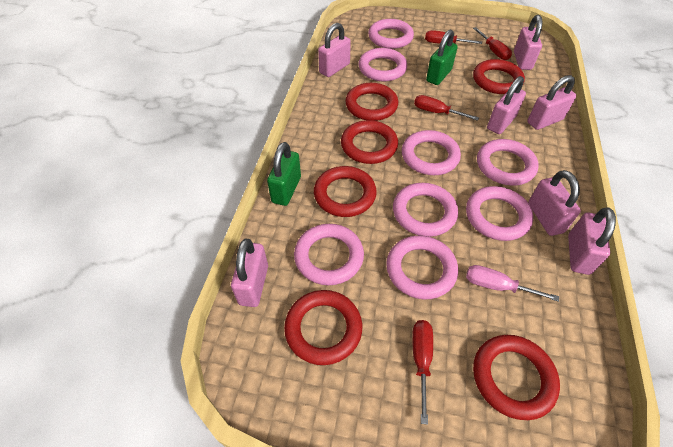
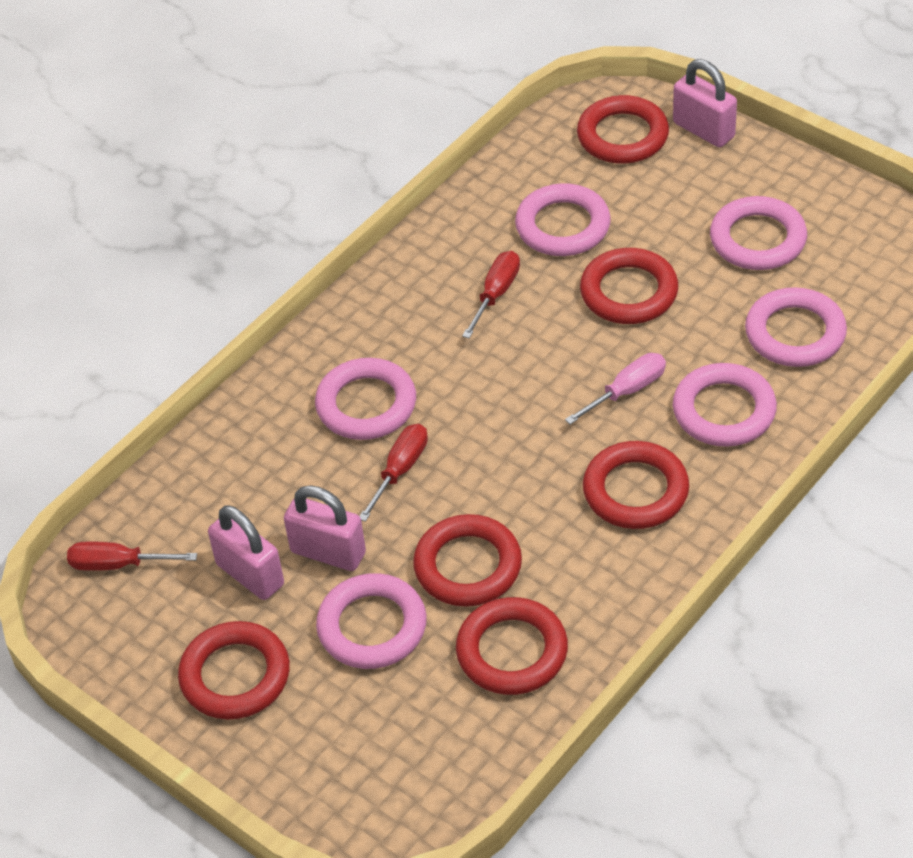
green padlock: 2 -> 0
pink padlock: 7 -> 3
pink ring: 8 -> 6
red screwdriver: 4 -> 3

